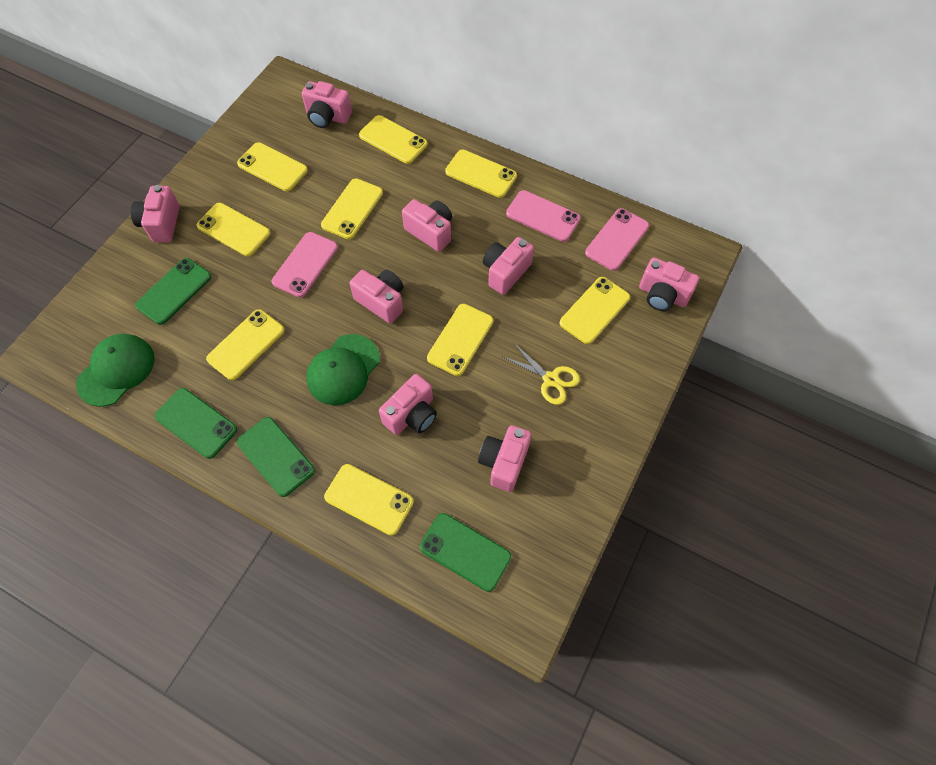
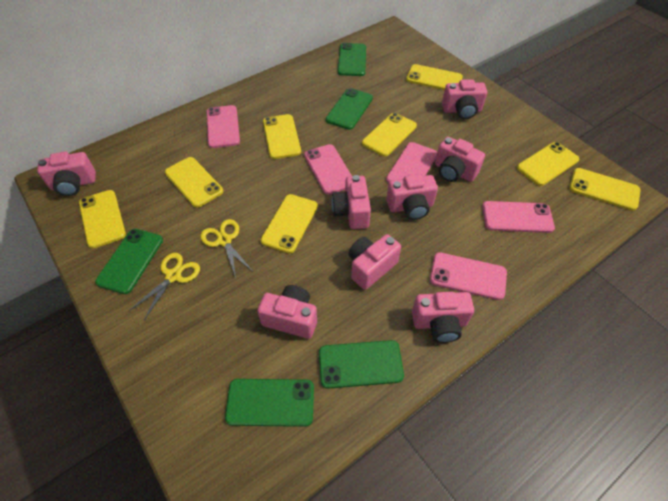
green cap: 2 -> 0
green phone: 4 -> 5
pink phone: 3 -> 5
yellow phone: 9 -> 8
yellow scissors: 1 -> 2

